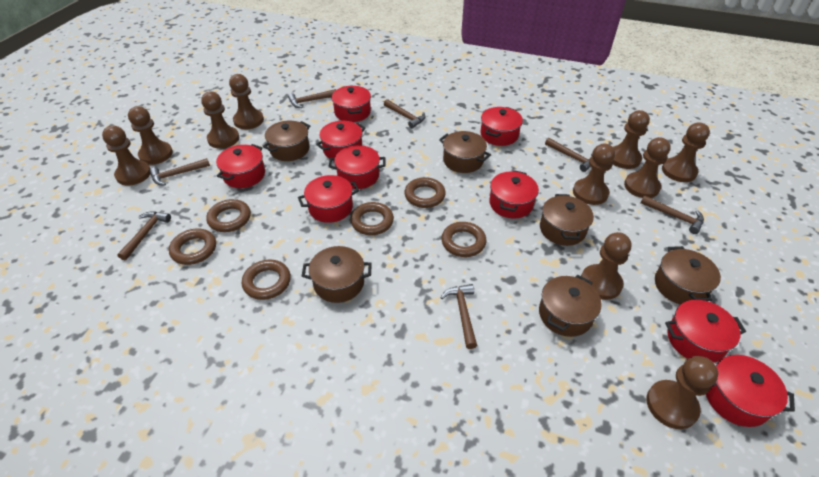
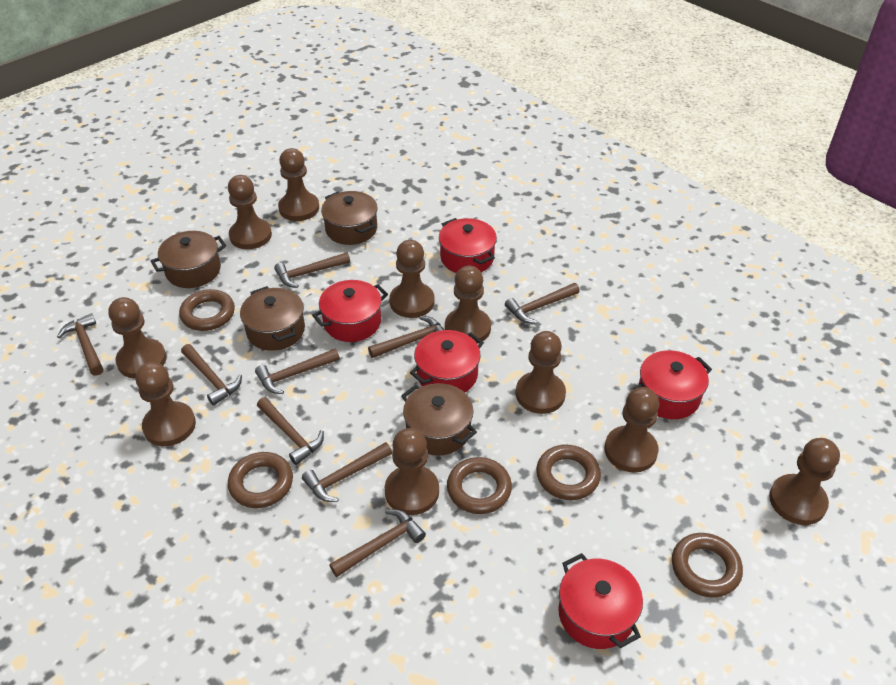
brown hammer: 7 -> 9
brown pot: 6 -> 4
brown ring: 6 -> 5
red pot: 9 -> 5

